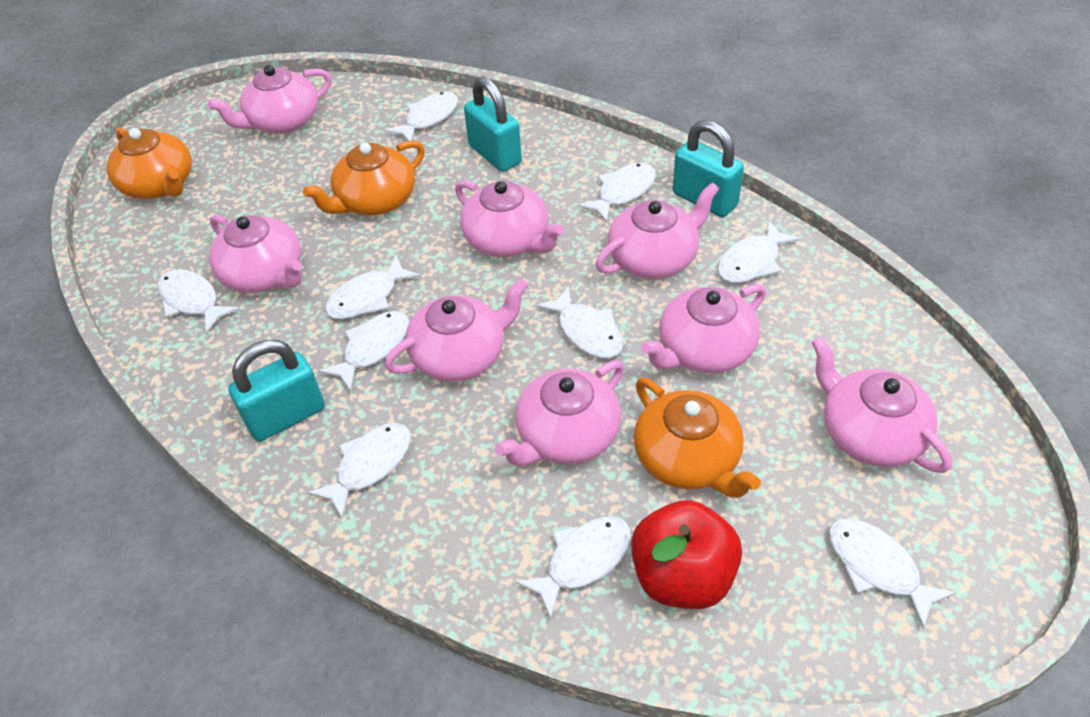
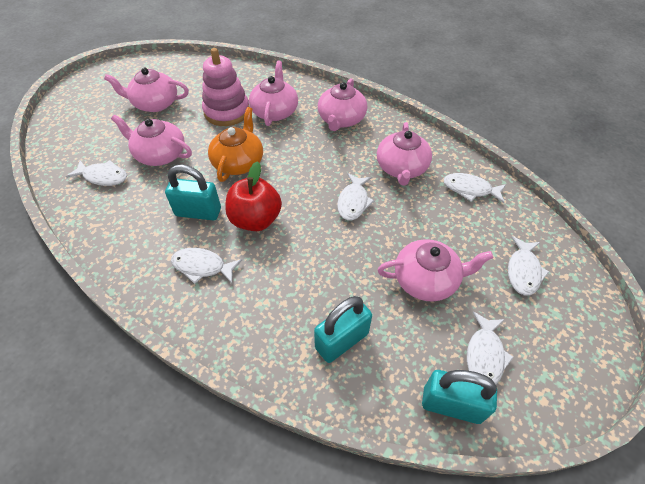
orange teapot: 3 -> 1
pink stacking toy: 0 -> 1
pink teapot: 8 -> 6
white fish: 10 -> 6

